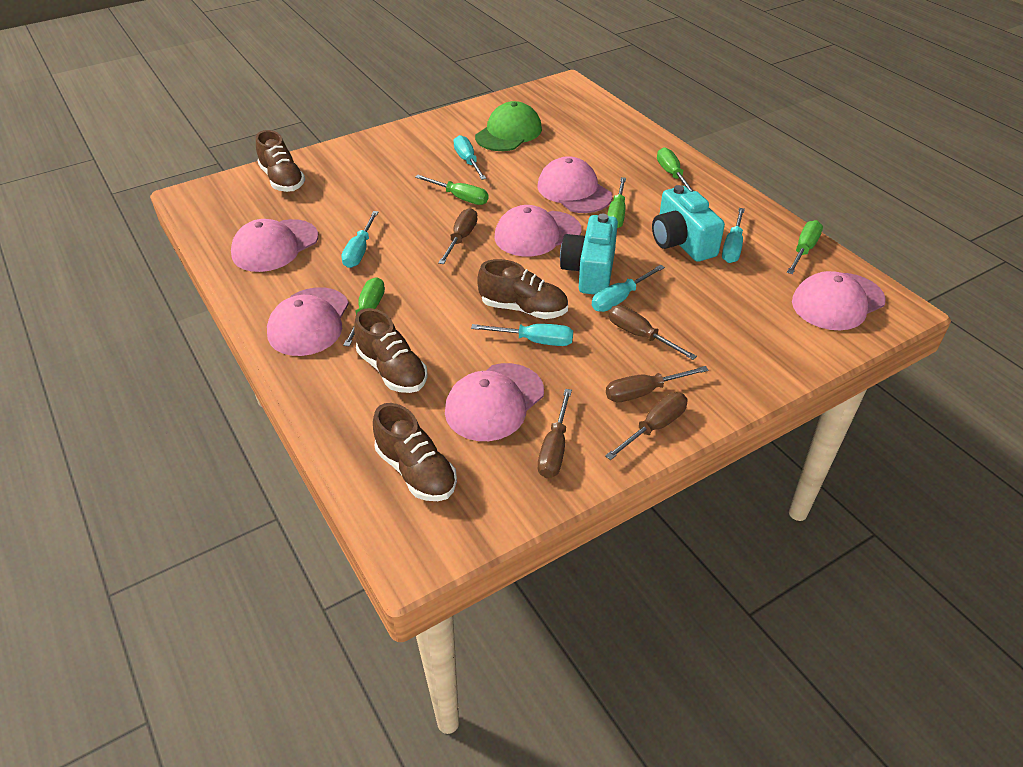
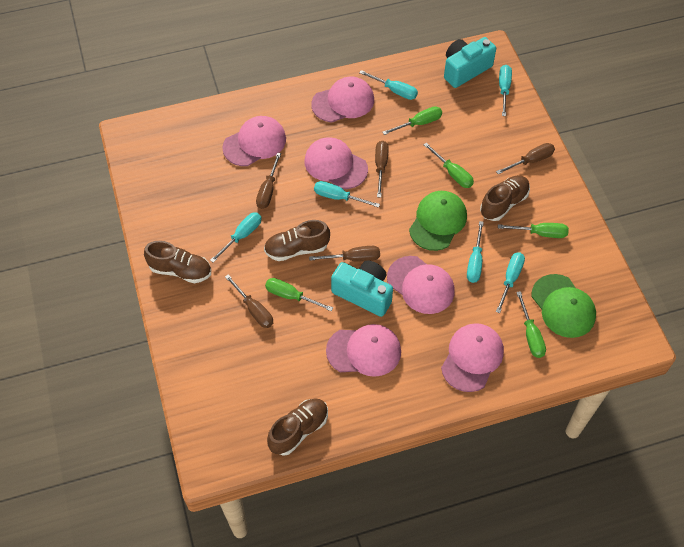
green cap: 1 -> 2
turquoise screwdriver: 5 -> 6

